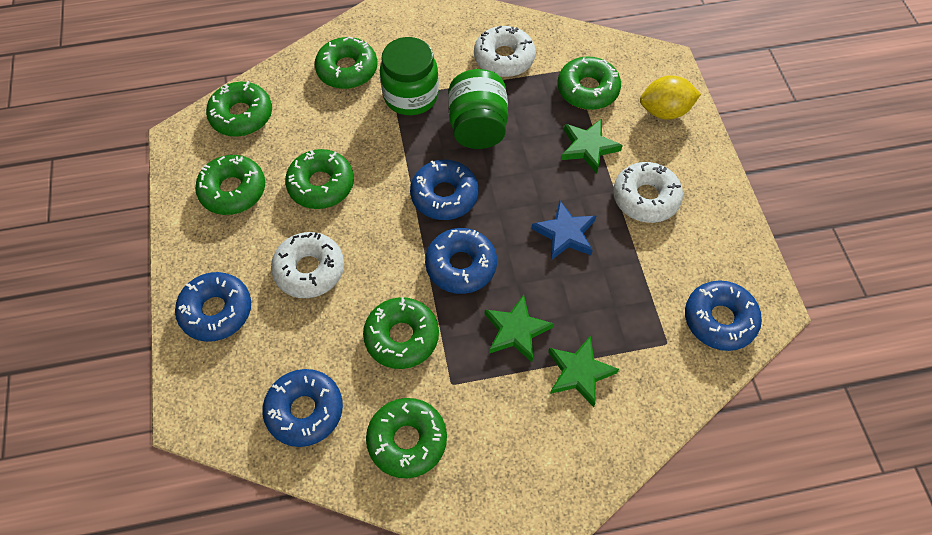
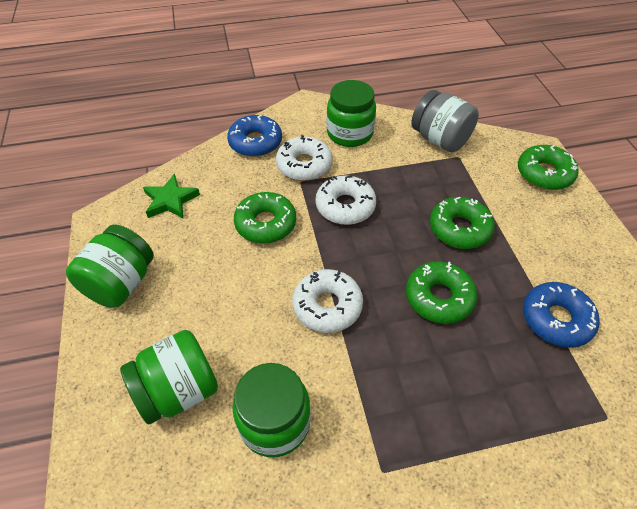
blue donut: 5 -> 2
blue star: 1 -> 0
green donut: 7 -> 4
green jar: 2 -> 4
green star: 3 -> 1
grey jar: 0 -> 1
yellow lemon: 1 -> 0

